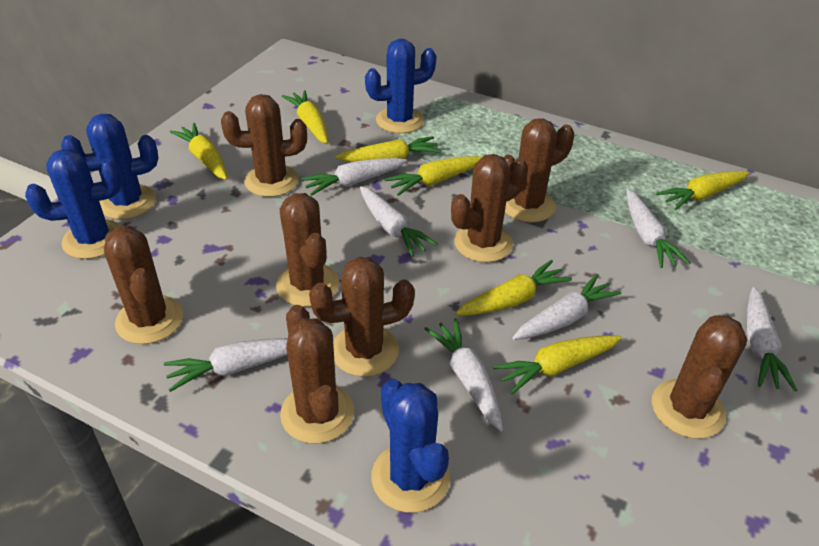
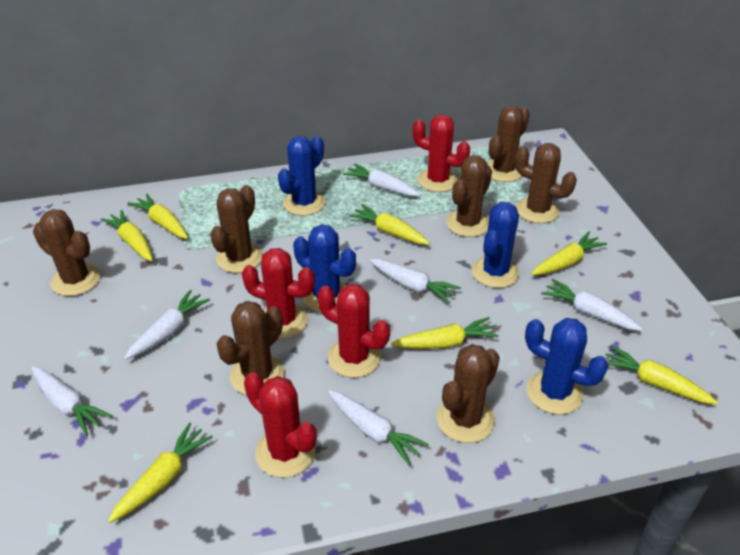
brown cactus: 8 -> 7
red cactus: 0 -> 4
white carrot: 7 -> 6

